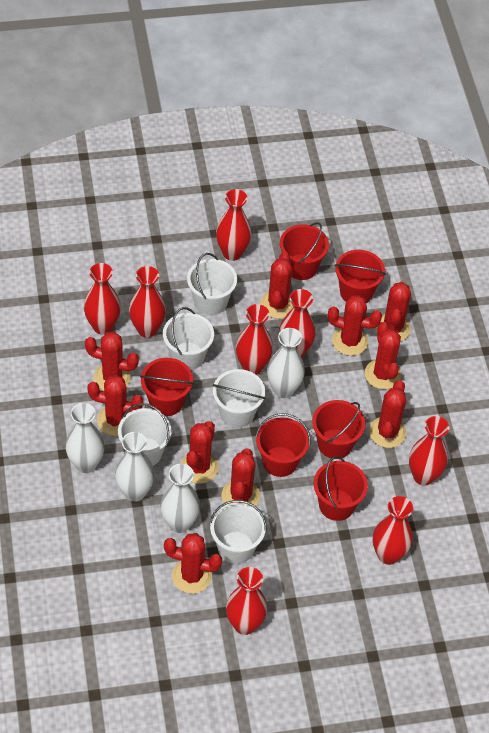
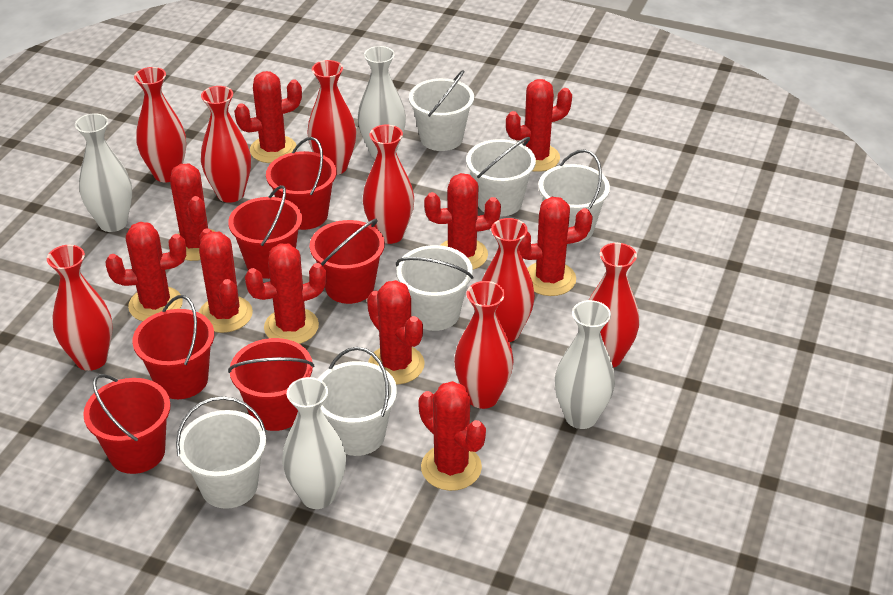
white bucket: 5 -> 6

